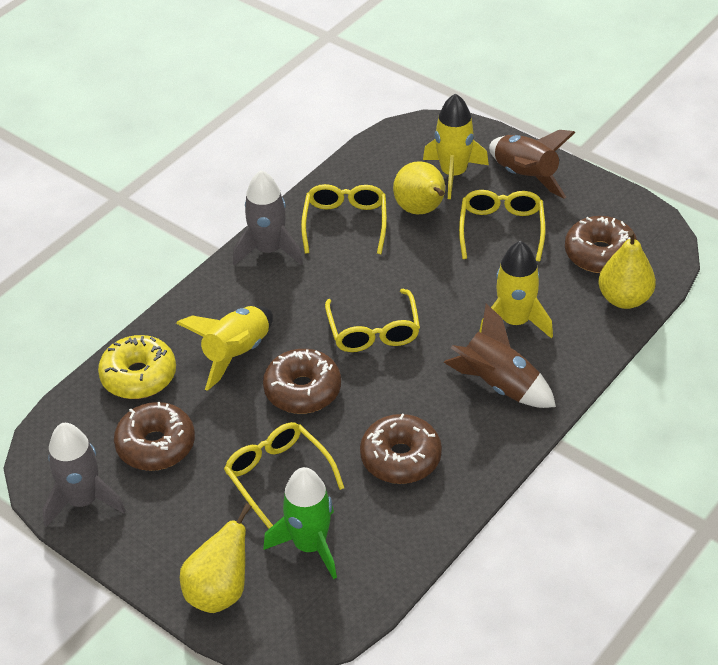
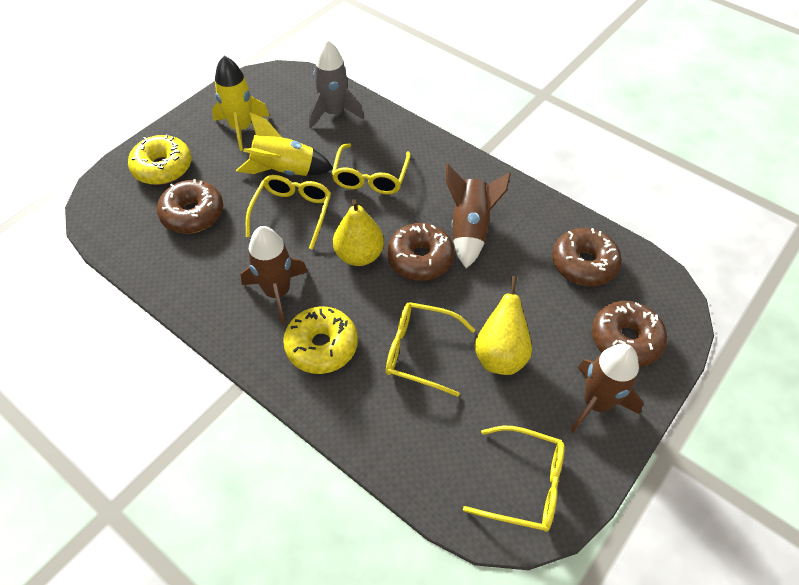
brown rocket: 2 -> 3
green rocket: 1 -> 0
grey rocket: 2 -> 1
yellow donut: 1 -> 2
yellow pear: 3 -> 2
yellow rocket: 3 -> 2

